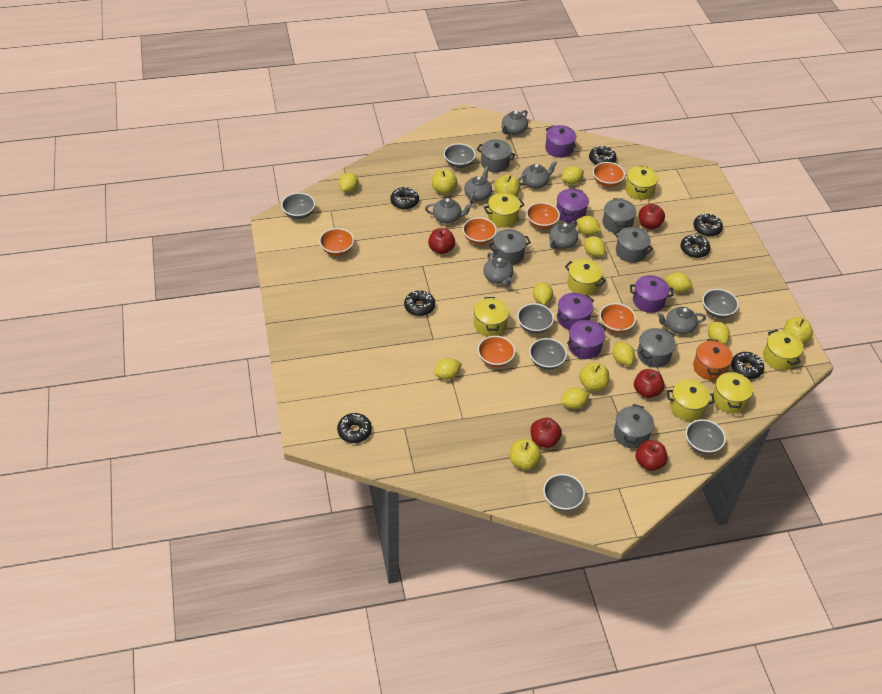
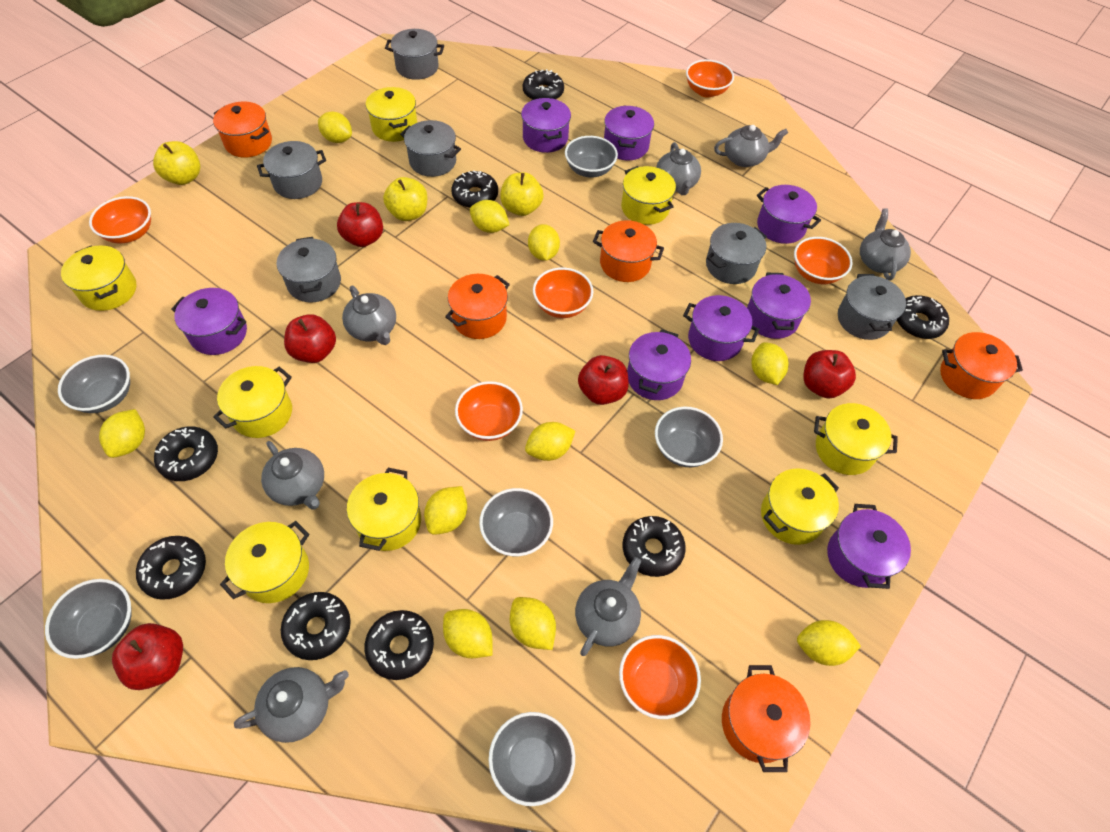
black donut: 7 -> 8
grey bowl: 7 -> 6
orange pot: 1 -> 5
purple pot: 5 -> 8
yellow apple: 5 -> 3
yellow pot: 7 -> 8

